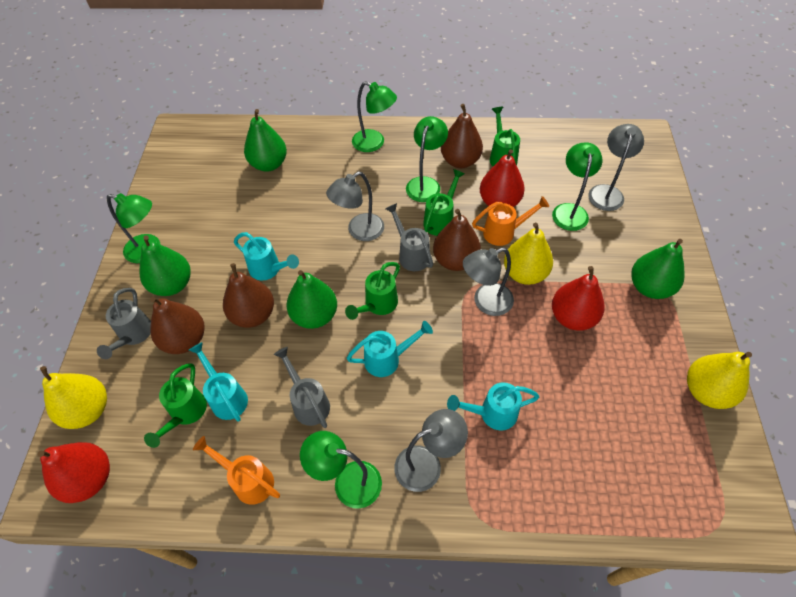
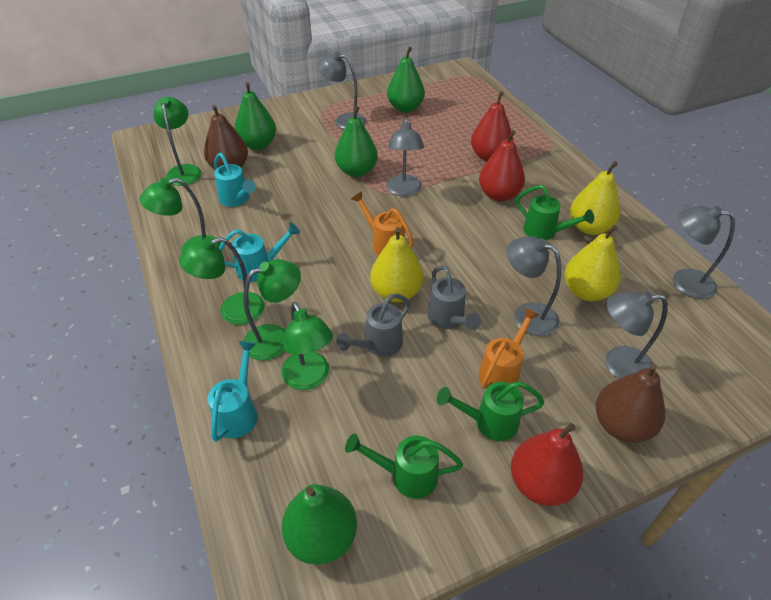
brown pear: 4 -> 2
green watering can: 4 -> 3
grey lamp: 4 -> 5
grey watering can: 3 -> 2
turquoise watering can: 4 -> 3

